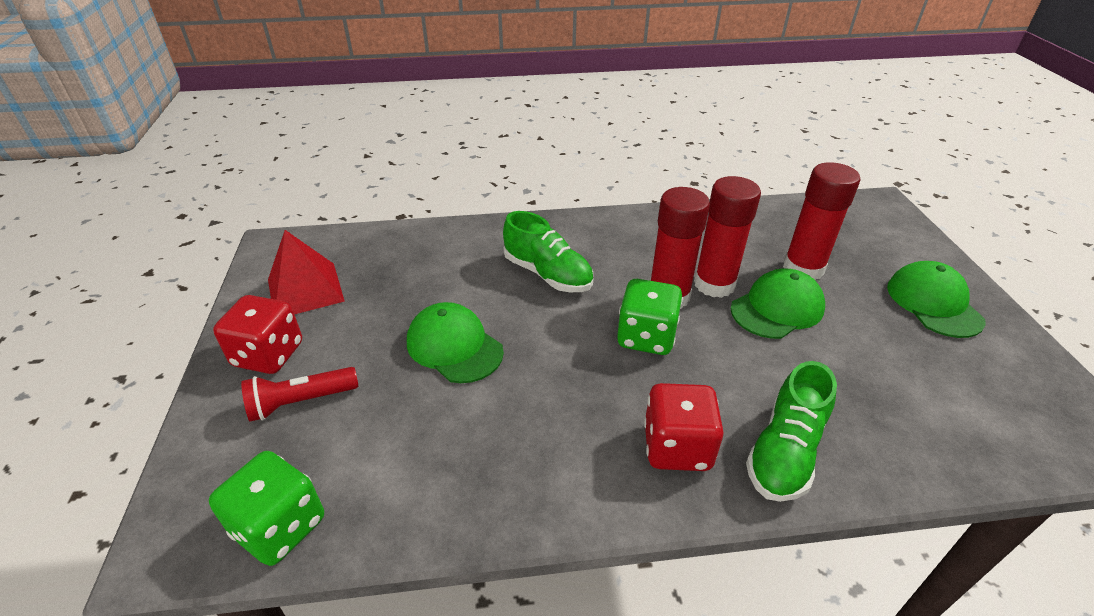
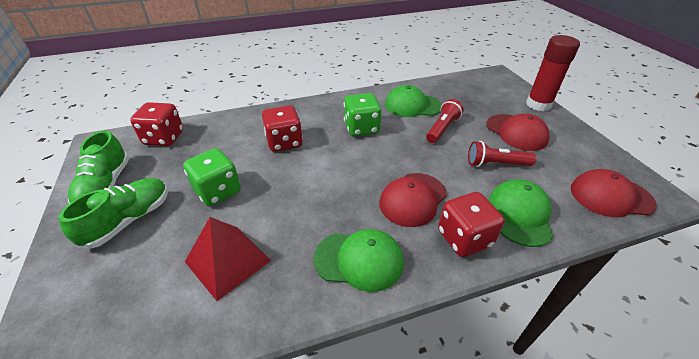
red cap: 0 -> 3
red dice: 2 -> 3
red flashlight: 1 -> 2
red glue stick: 3 -> 1

